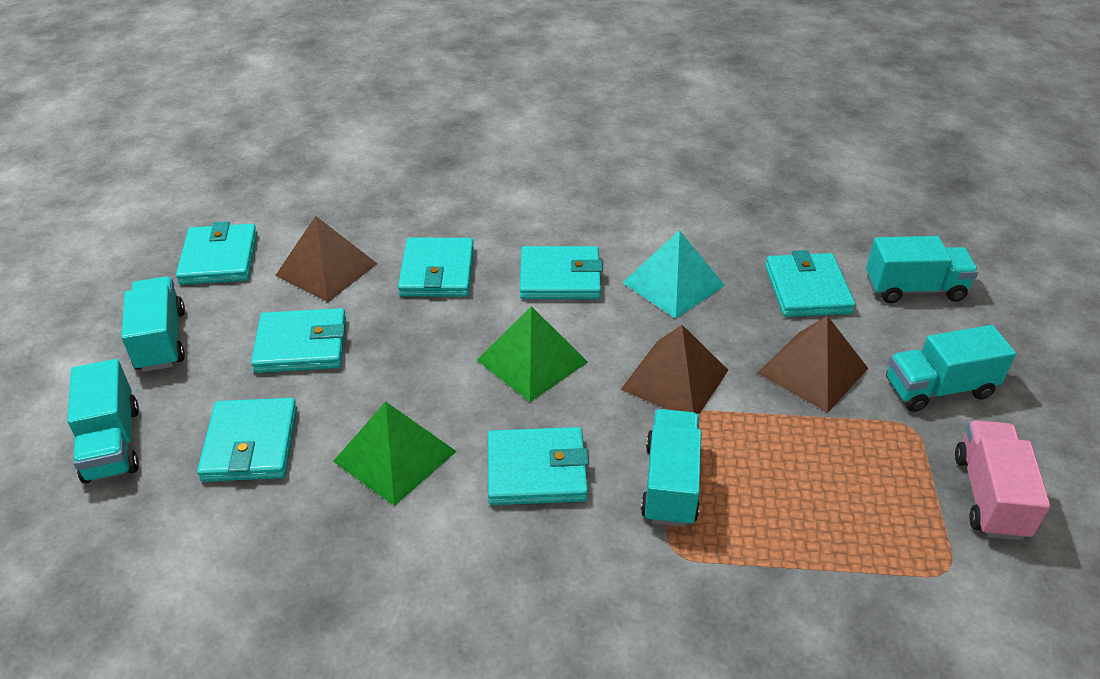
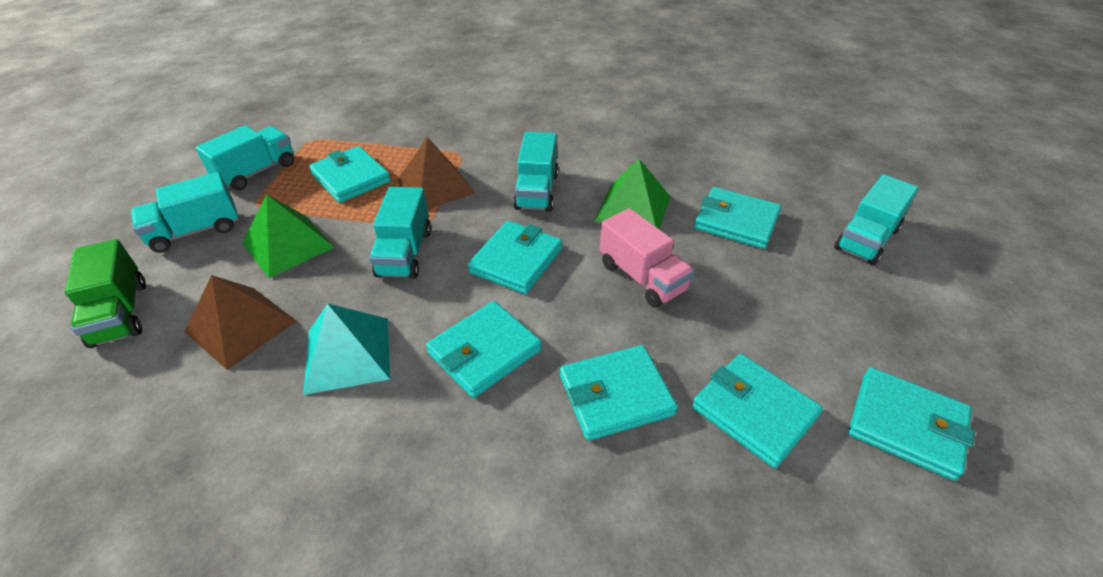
brown pyramid: 3 -> 2
green truck: 0 -> 1

